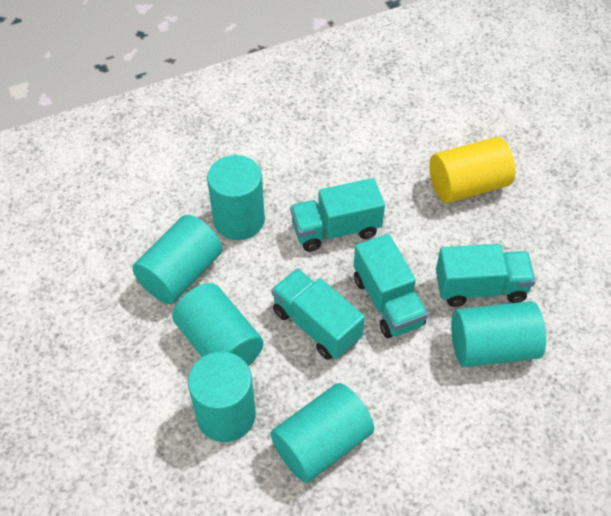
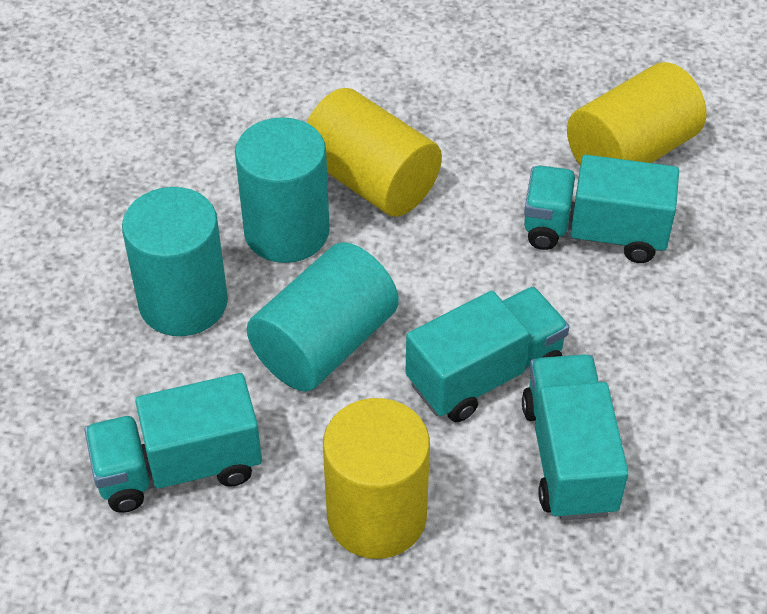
turquoise cylinder: 6 -> 3
yellow cylinder: 1 -> 3

